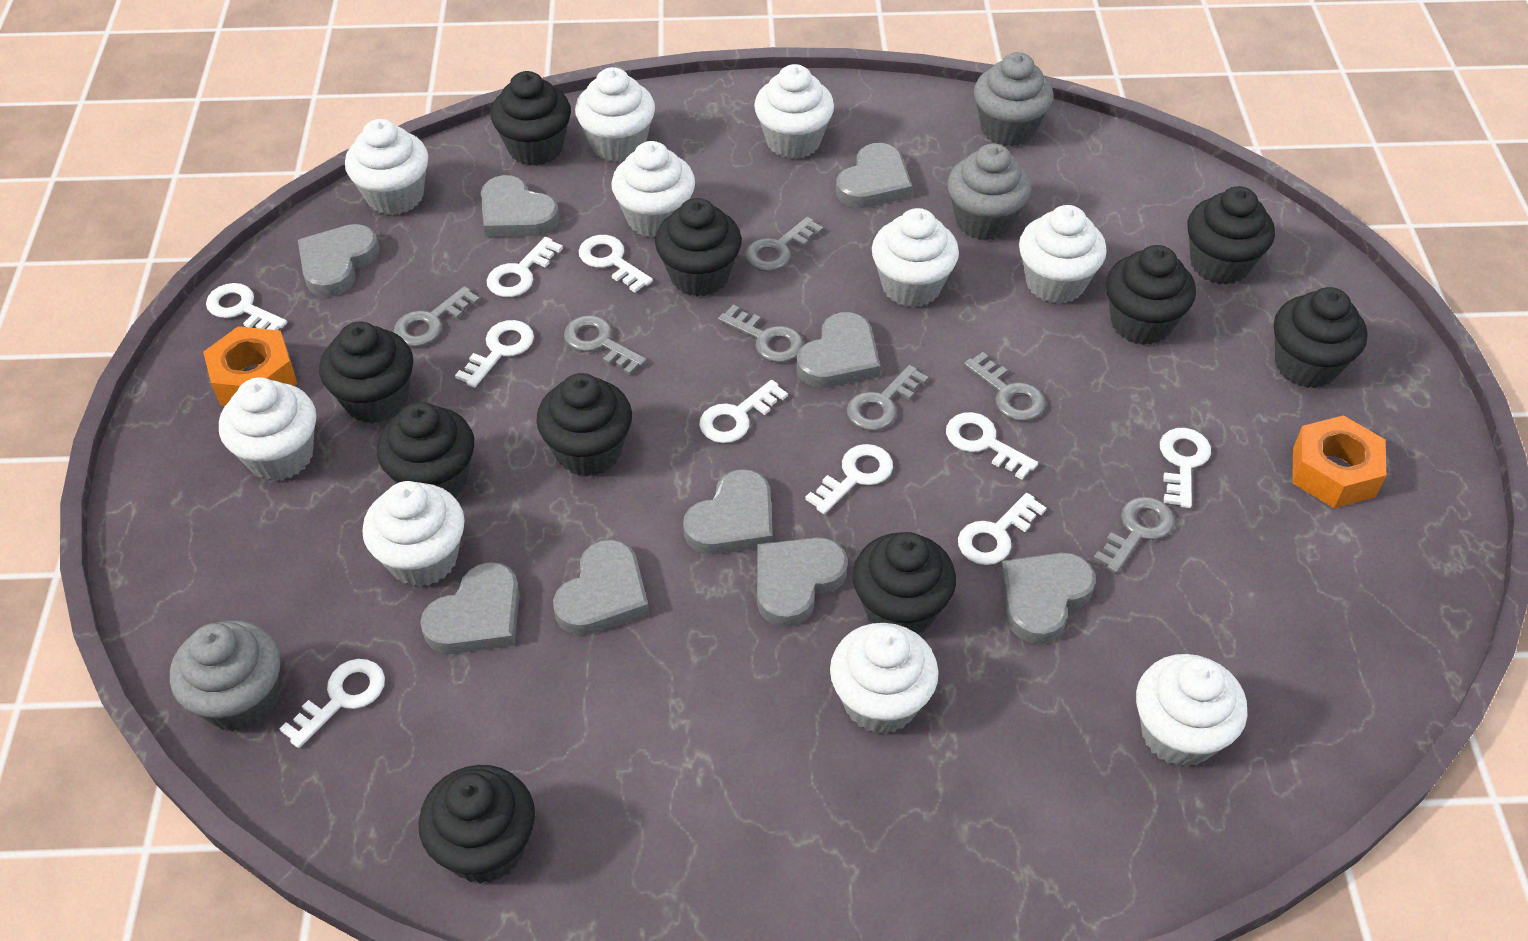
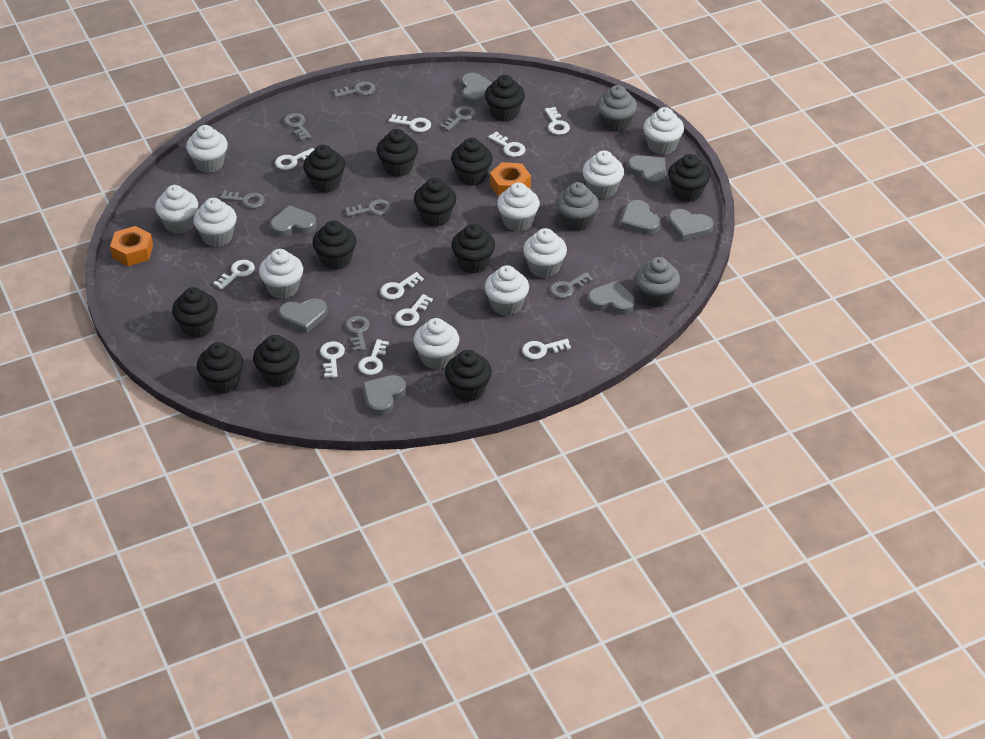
black cupcake: 10 -> 12
grey heart: 9 -> 8

